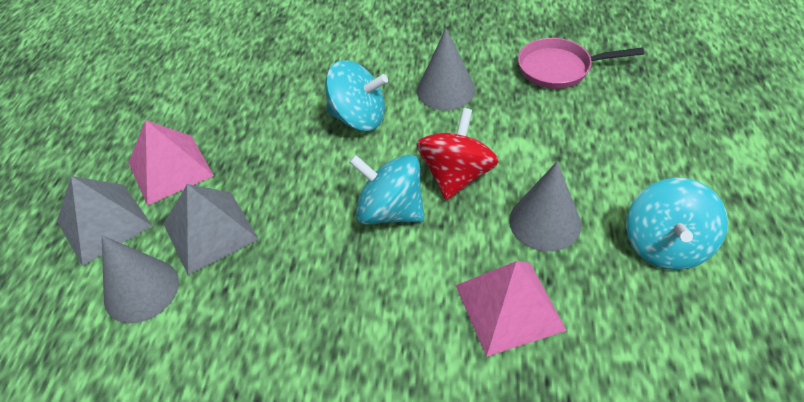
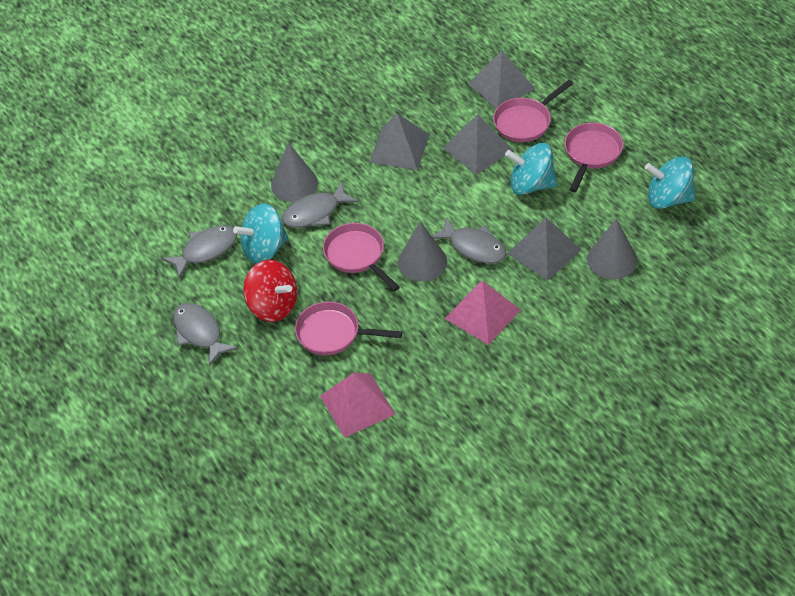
grey fish: 0 -> 4
grey pyramid: 2 -> 4
pink pan: 1 -> 4

